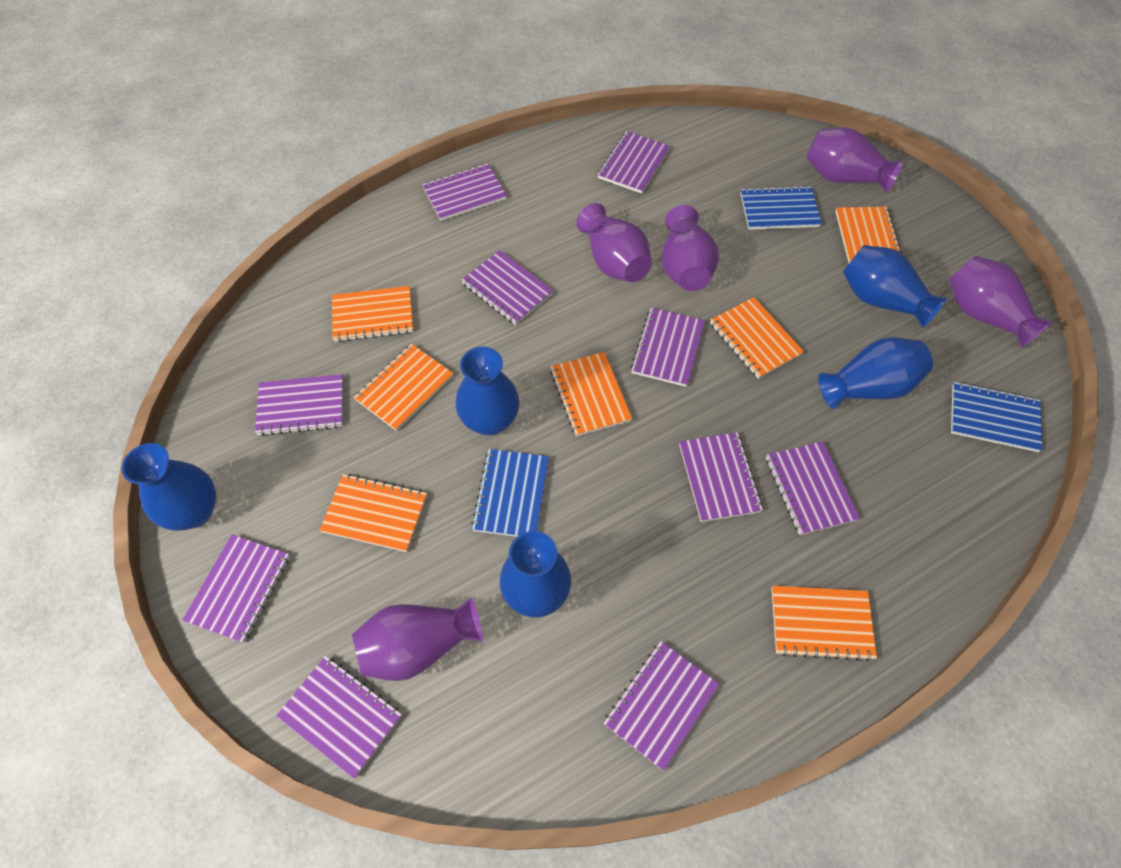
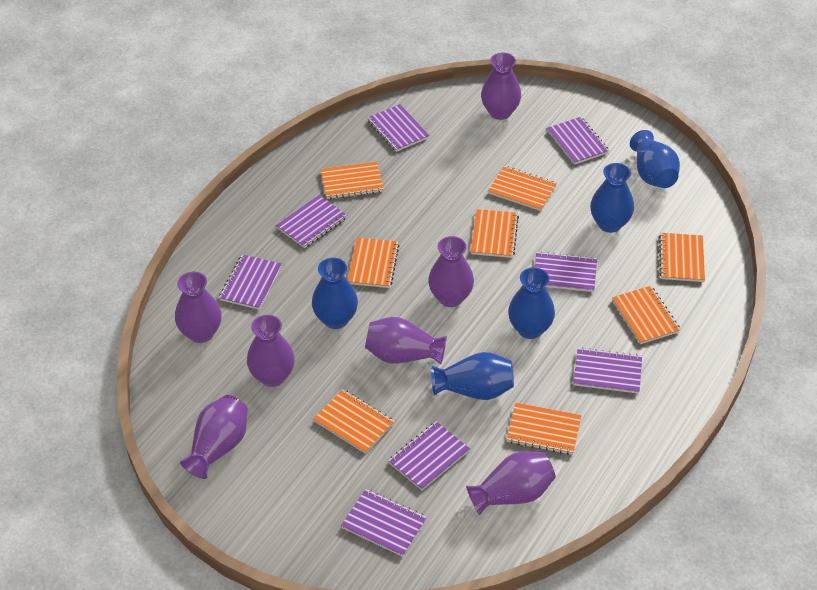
blue notebook: 3 -> 0
orange notebook: 7 -> 8
purple notebook: 10 -> 8
purple vase: 5 -> 7

